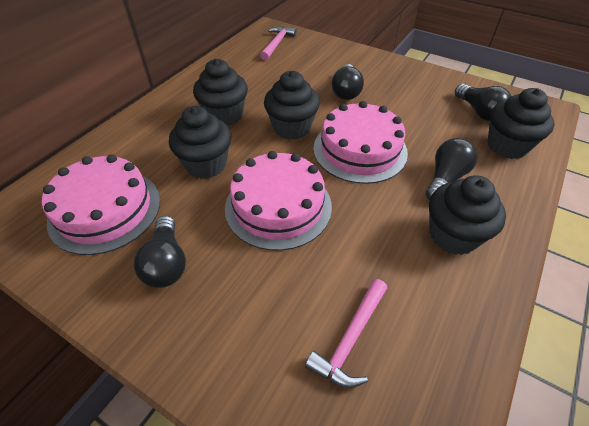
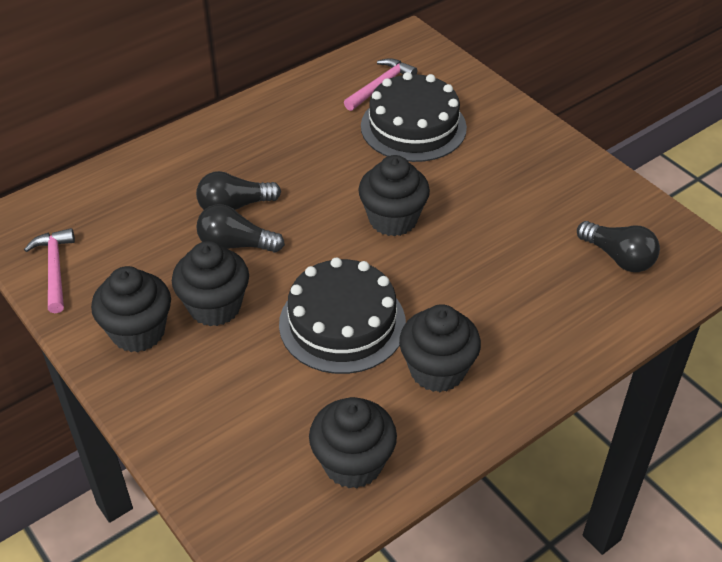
black cake: 0 -> 2
black light bulb: 4 -> 3
pink cake: 3 -> 0

